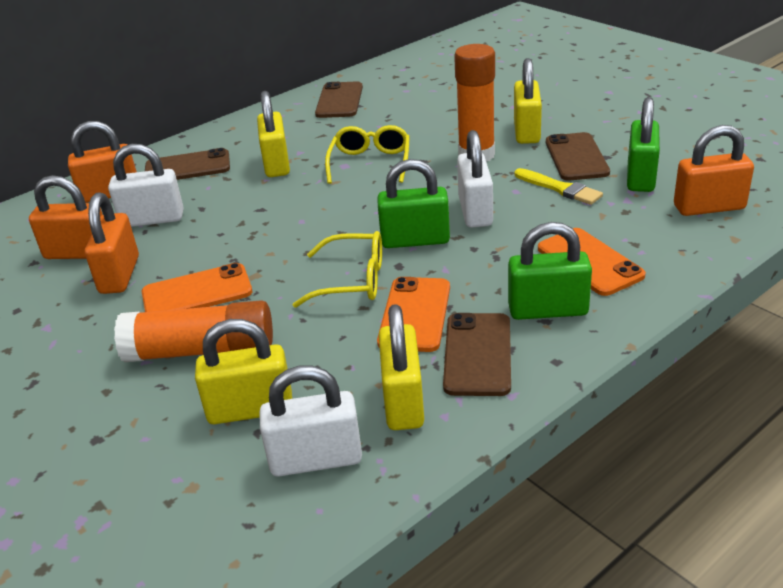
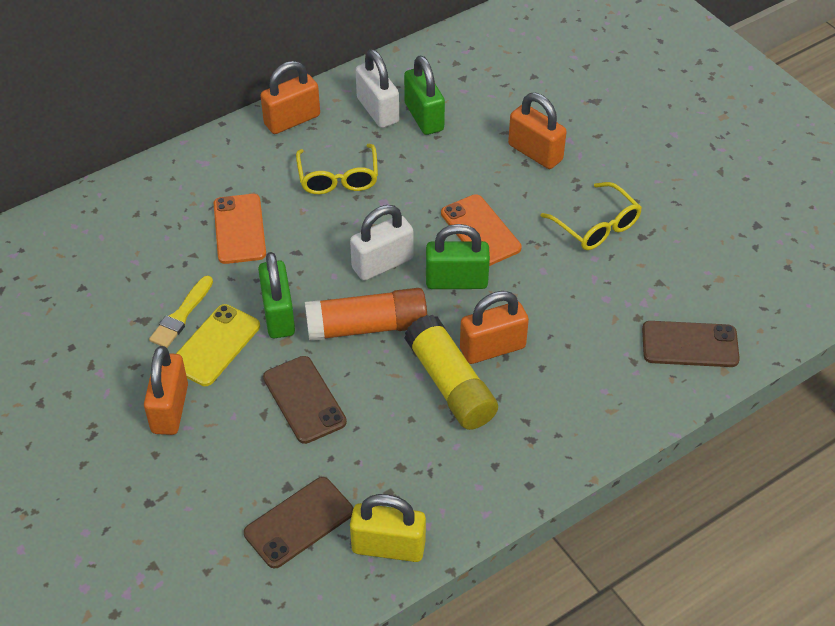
brown phone: 4 -> 3
orange glue stick: 2 -> 1
orange phone: 3 -> 2
white padlock: 3 -> 2
yellow glue stick: 0 -> 1
yellow padlock: 4 -> 1
yellow phone: 0 -> 1

